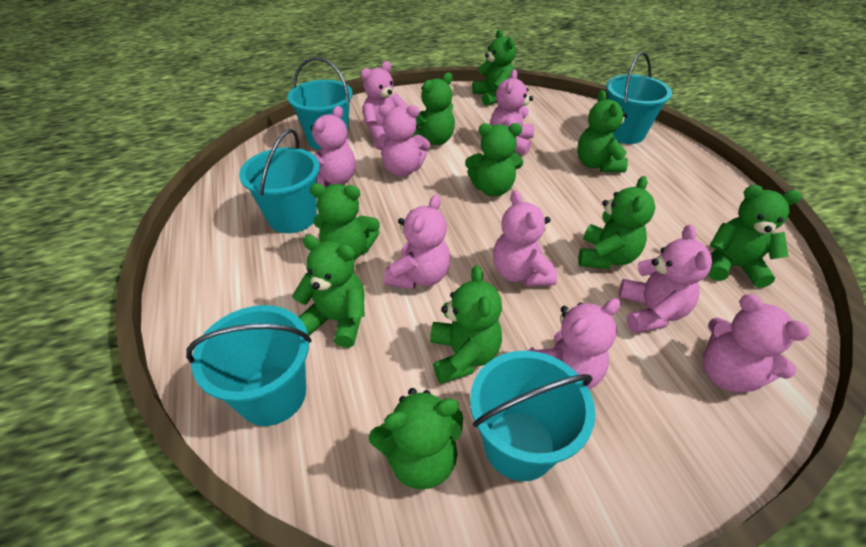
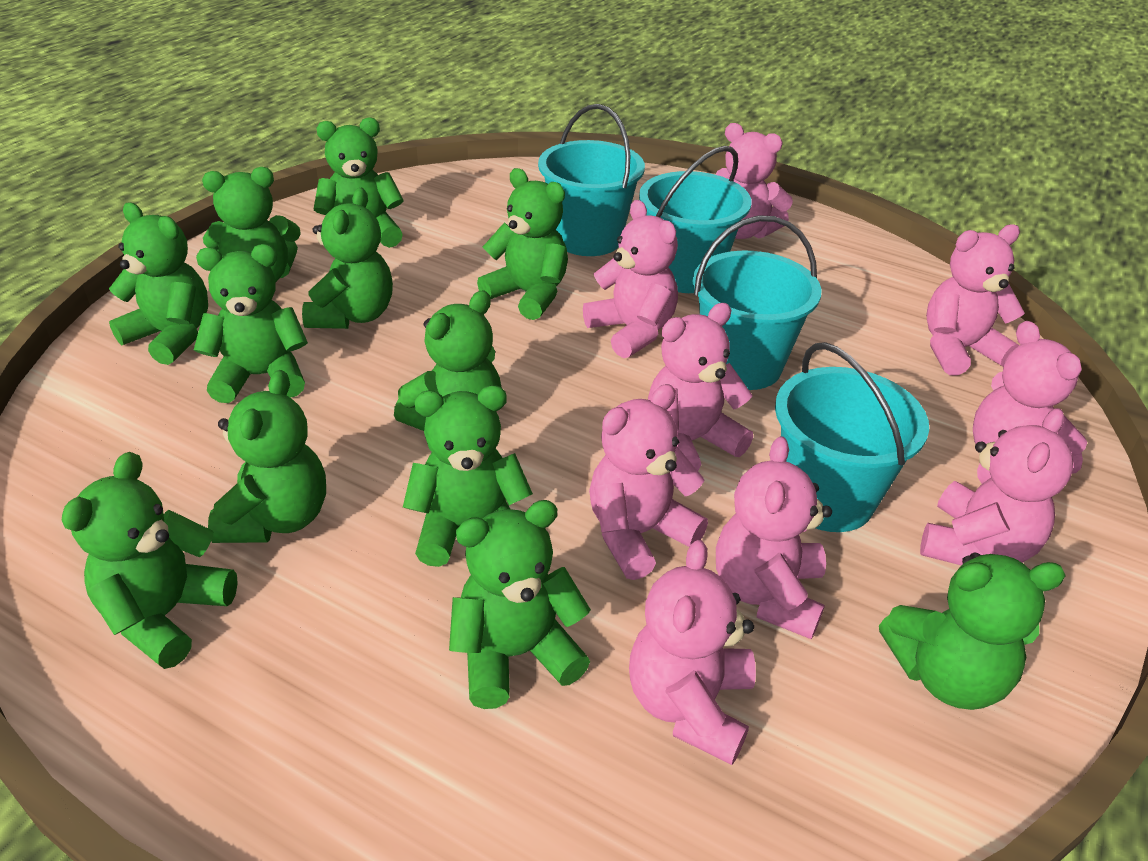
green teddy bear: 10 -> 12
turquoise bucket: 5 -> 4

